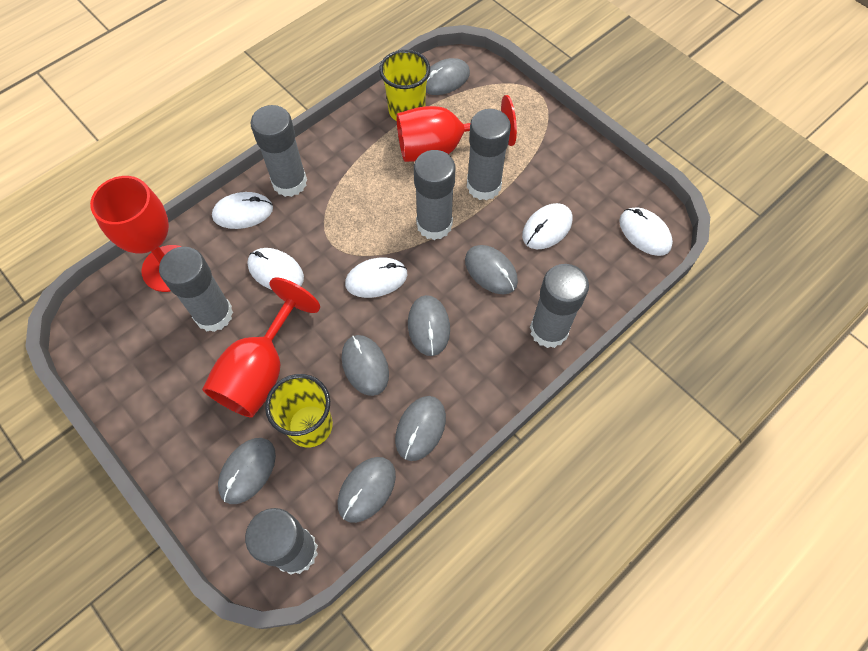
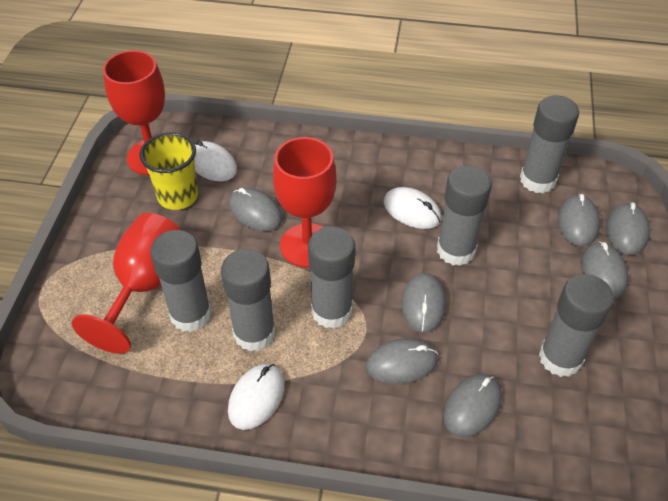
white mouse: 5 -> 3
yellow cup: 2 -> 1

